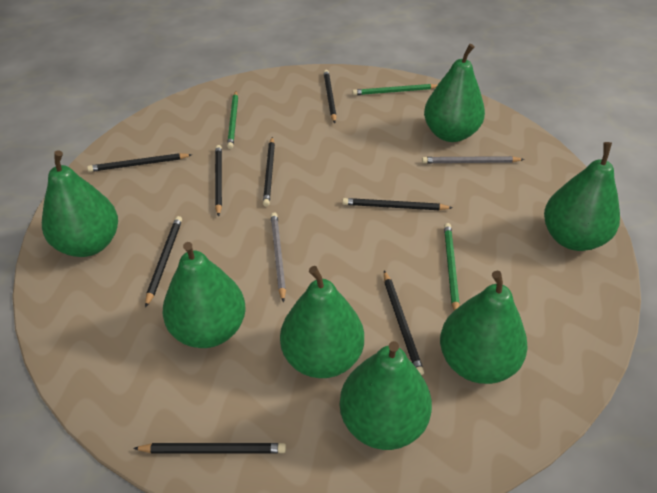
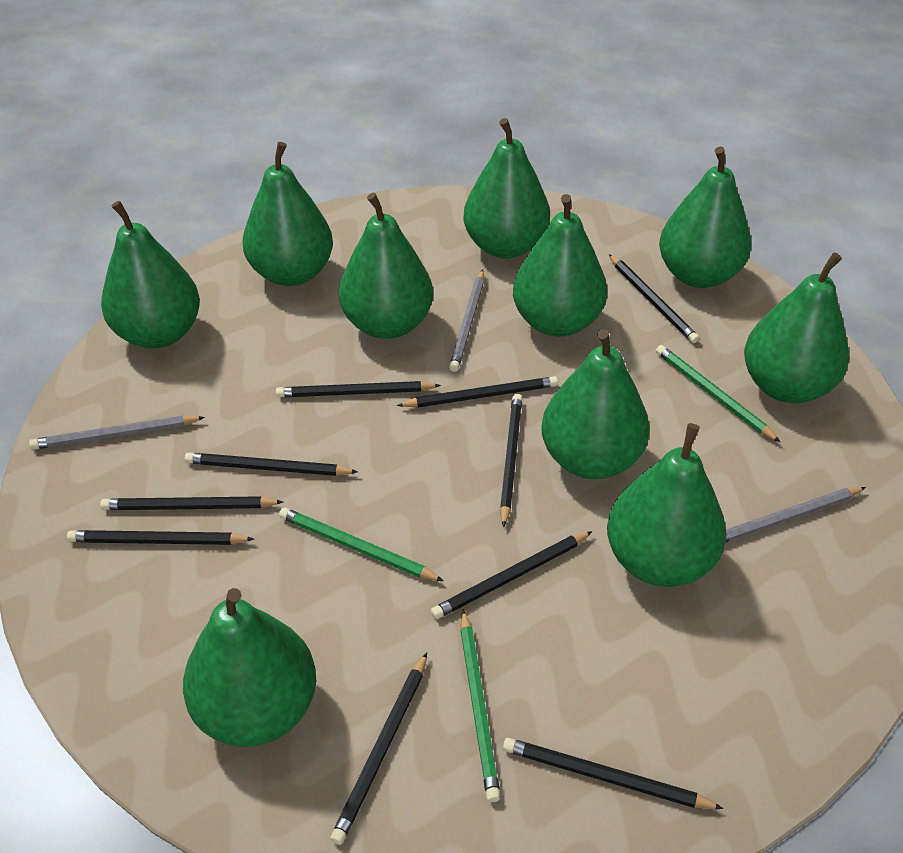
black pencil: 8 -> 10
green pear: 7 -> 10
grey pencil: 2 -> 3

